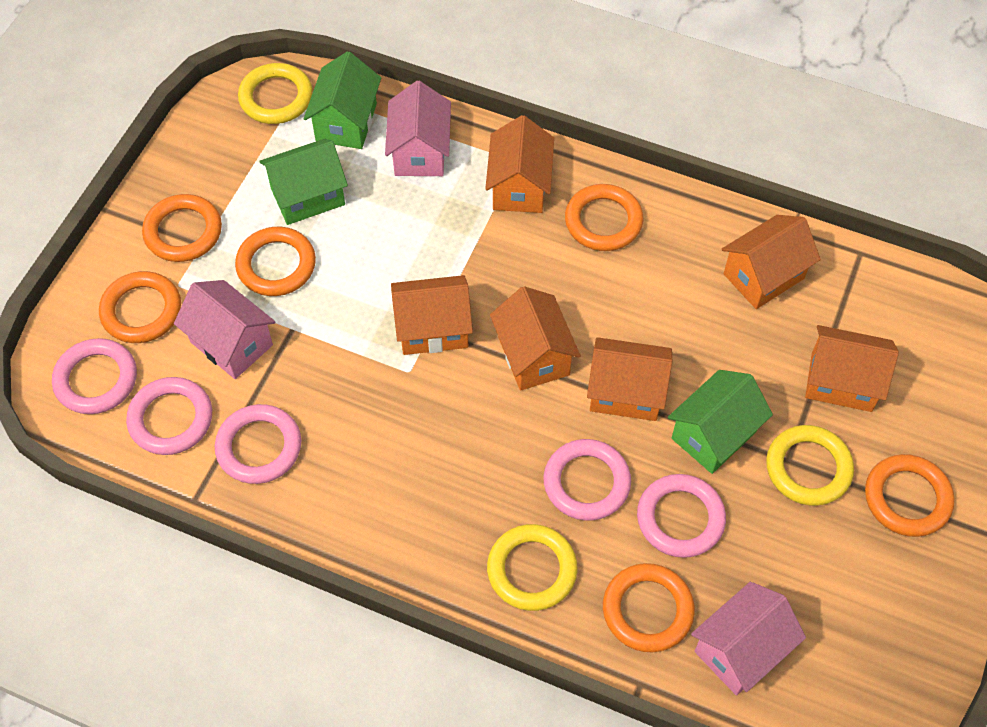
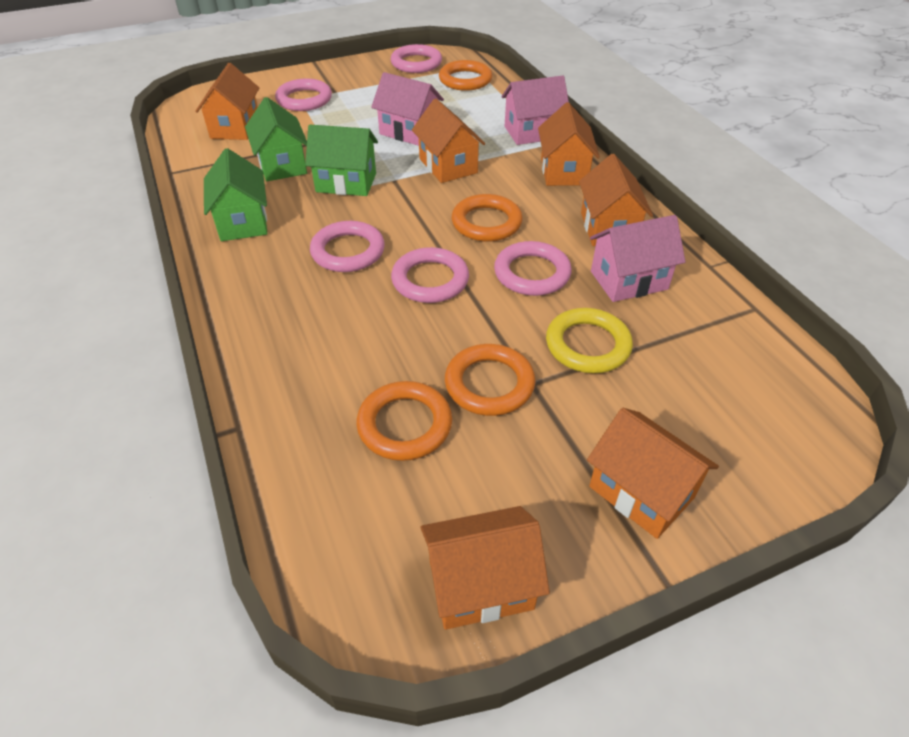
orange ring: 6 -> 4
yellow ring: 3 -> 1

